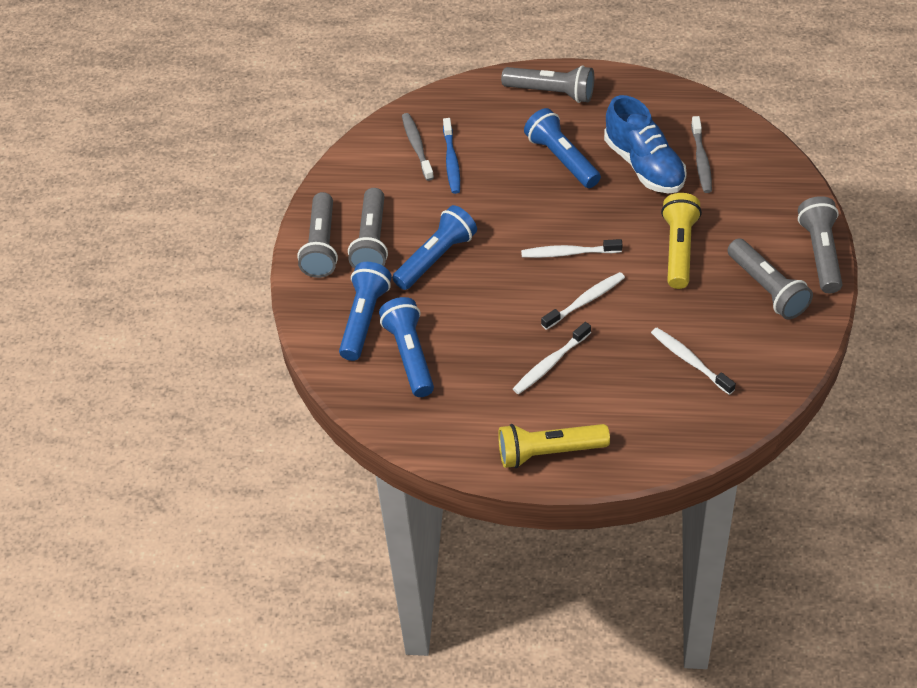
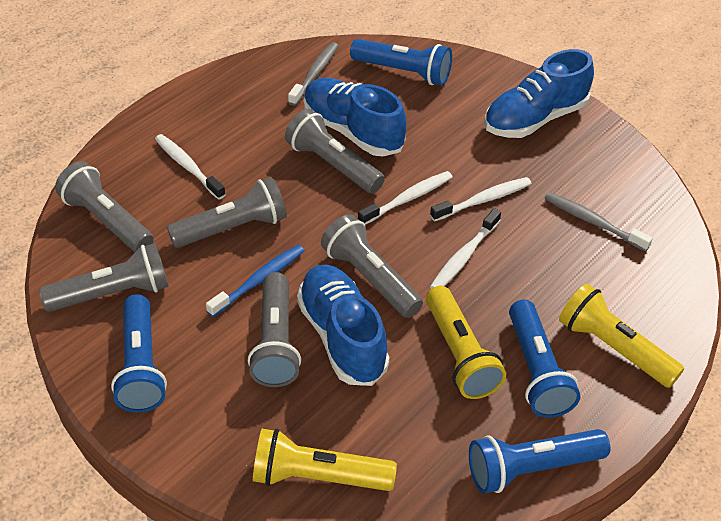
blue shoe: 1 -> 3
grey flashlight: 5 -> 6
yellow flashlight: 2 -> 3

